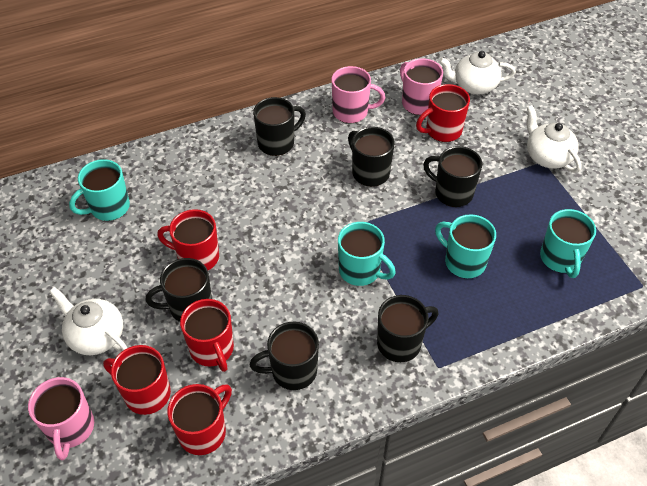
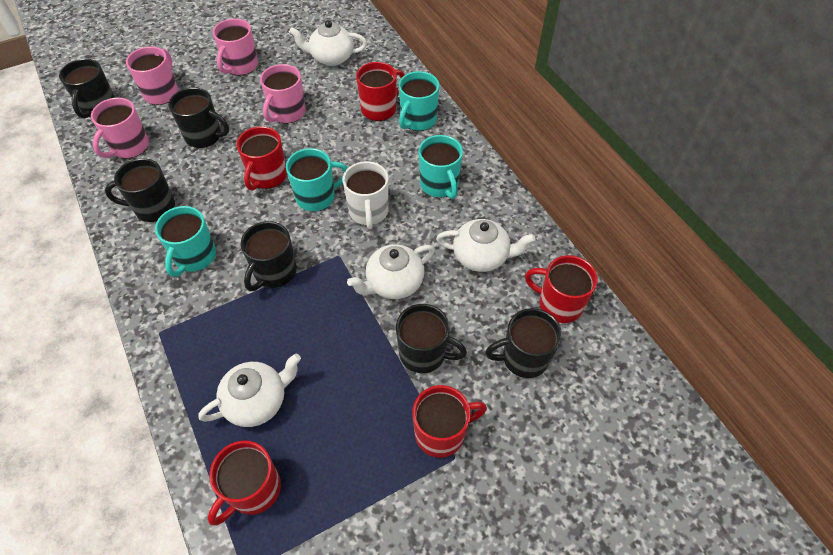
pink mug: 3 -> 4
white mug: 0 -> 1
white teapot: 3 -> 4

